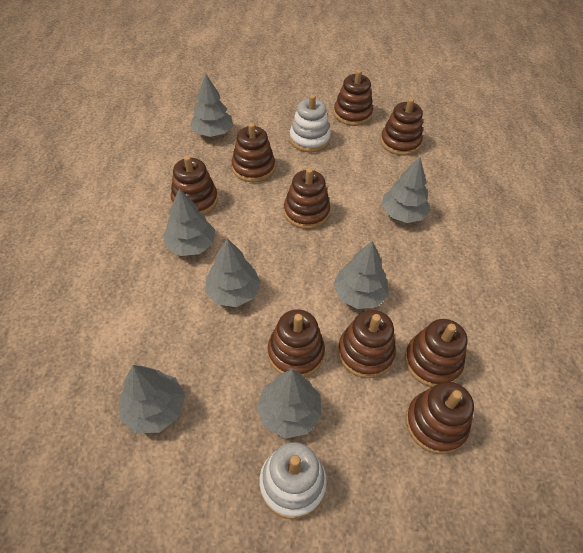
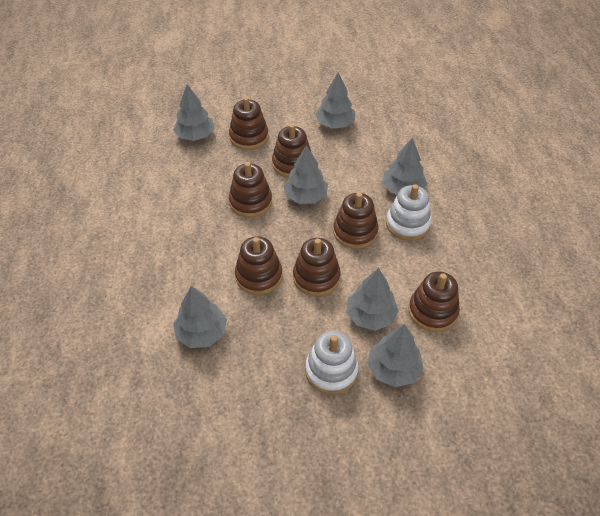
brown stacking toy: 9 -> 7

